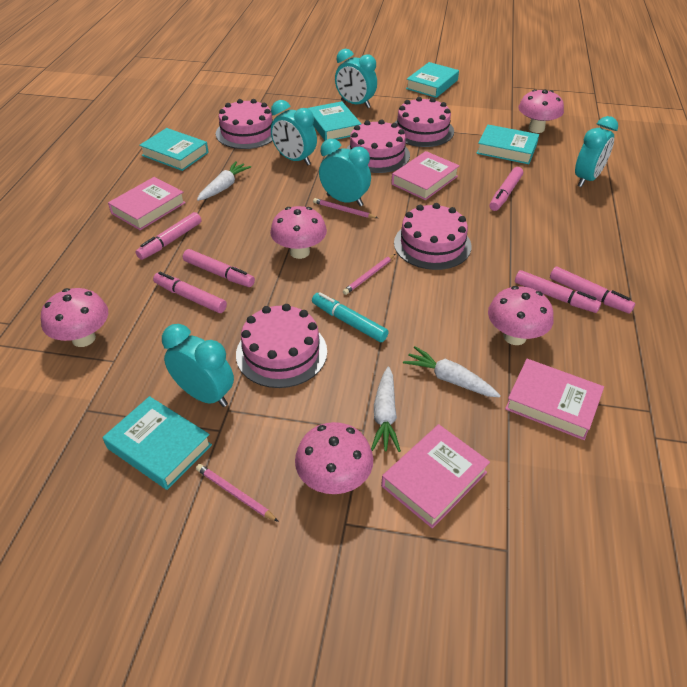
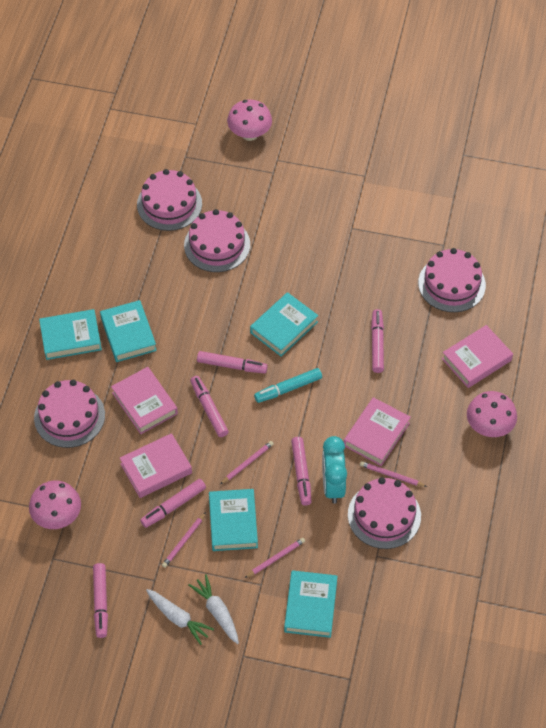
pink mushroom: 5 -> 3
pink pencil: 3 -> 4
turquoise clock: 5 -> 1
white carrot: 3 -> 2

